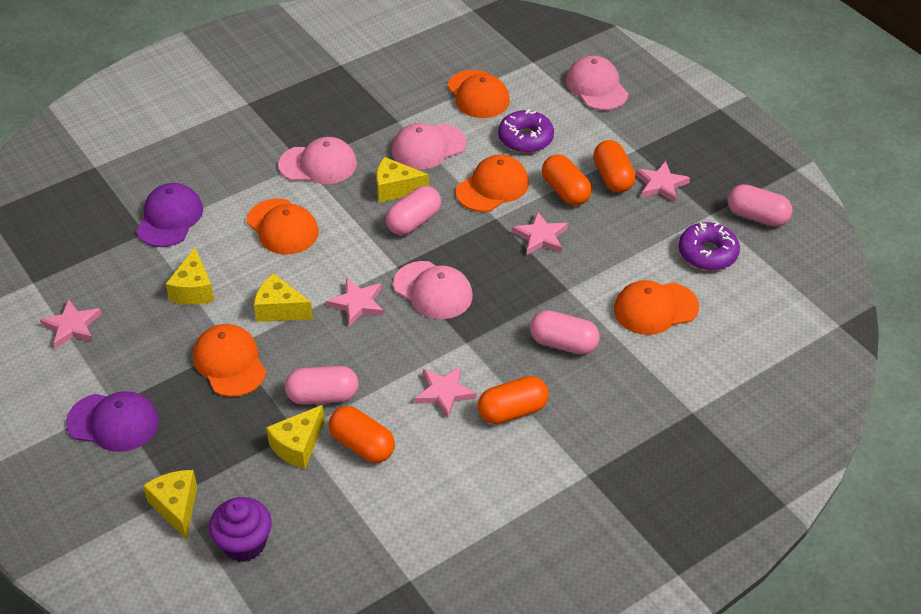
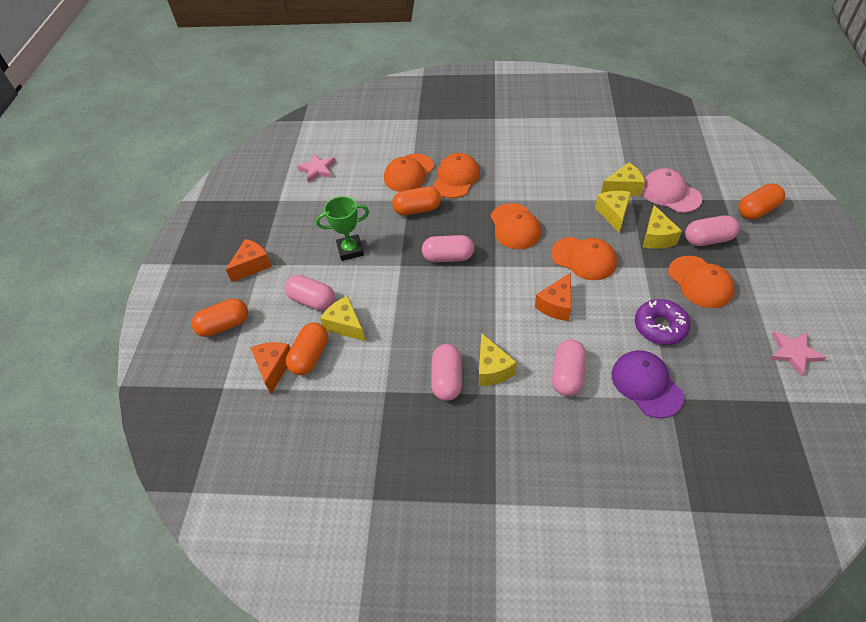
green trophy: 0 -> 1
orange cheese: 0 -> 3
pink cap: 4 -> 1
pink capsule: 4 -> 5
pink star: 5 -> 2
purple cap: 2 -> 1
purple cupcake: 1 -> 0
purple donut: 2 -> 1

